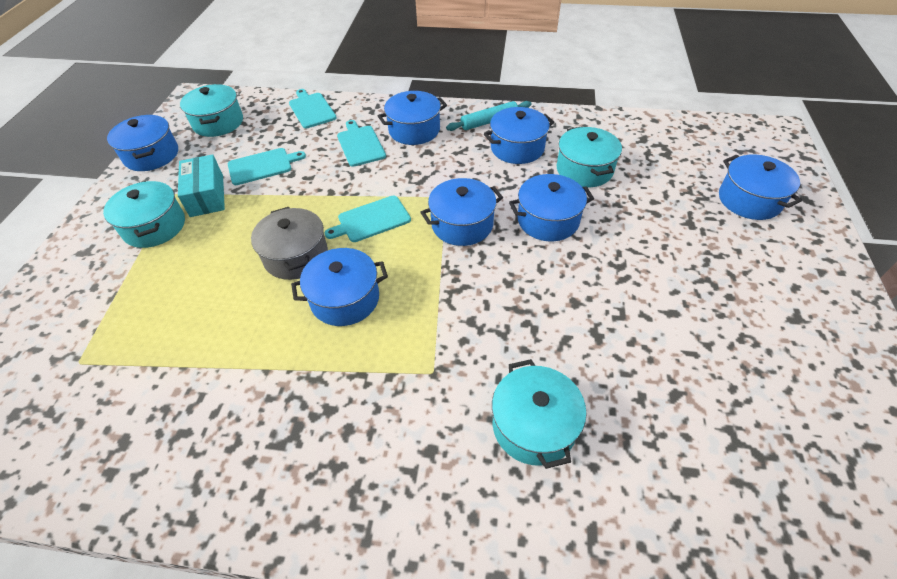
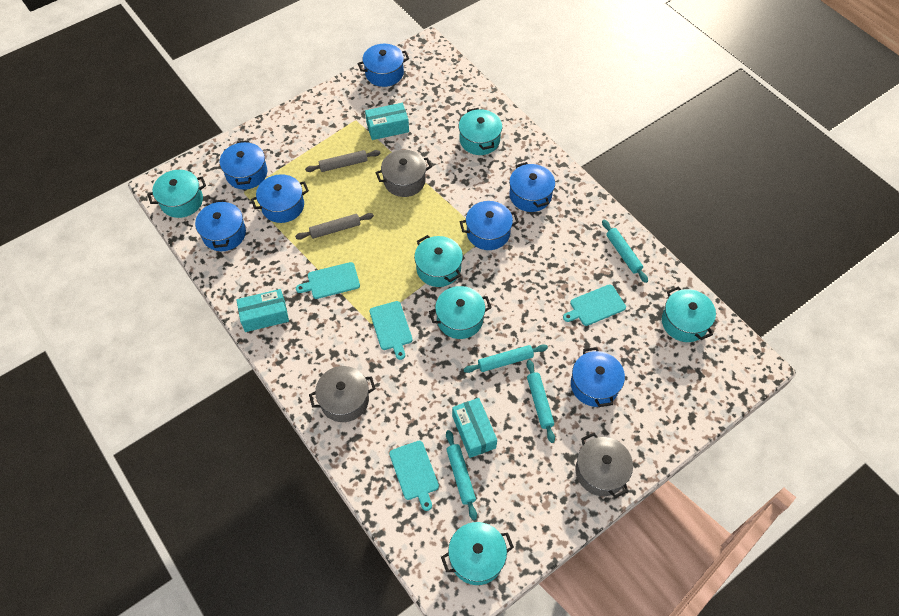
grey pot: 1 -> 3
grey rolling pin: 0 -> 2
turquoise box: 1 -> 3
turquoise pot: 4 -> 6
turquoise rolling pin: 1 -> 4

